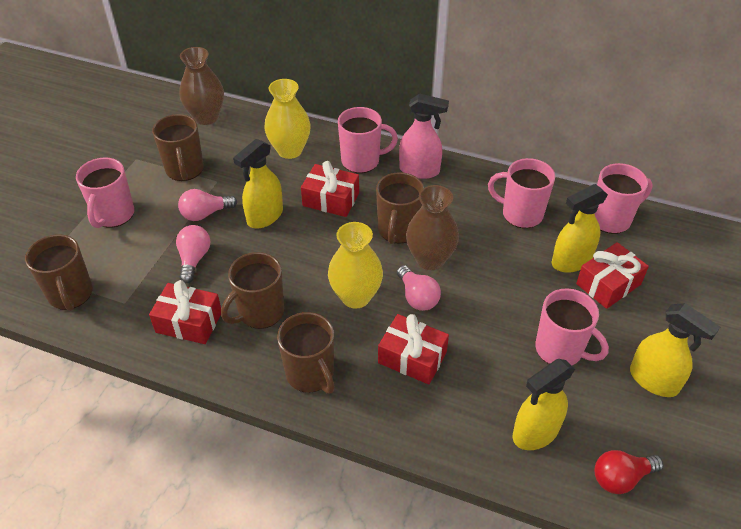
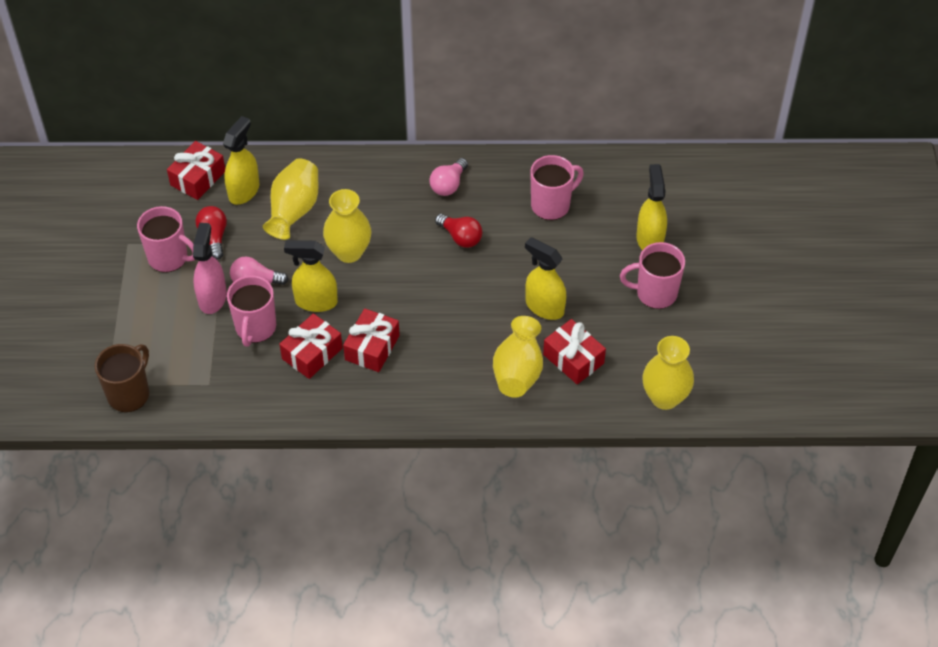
brown mug: 5 -> 1
brown vase: 2 -> 0
pink light bulb: 3 -> 2
pink mug: 5 -> 4
red light bulb: 1 -> 2
yellow vase: 2 -> 4

